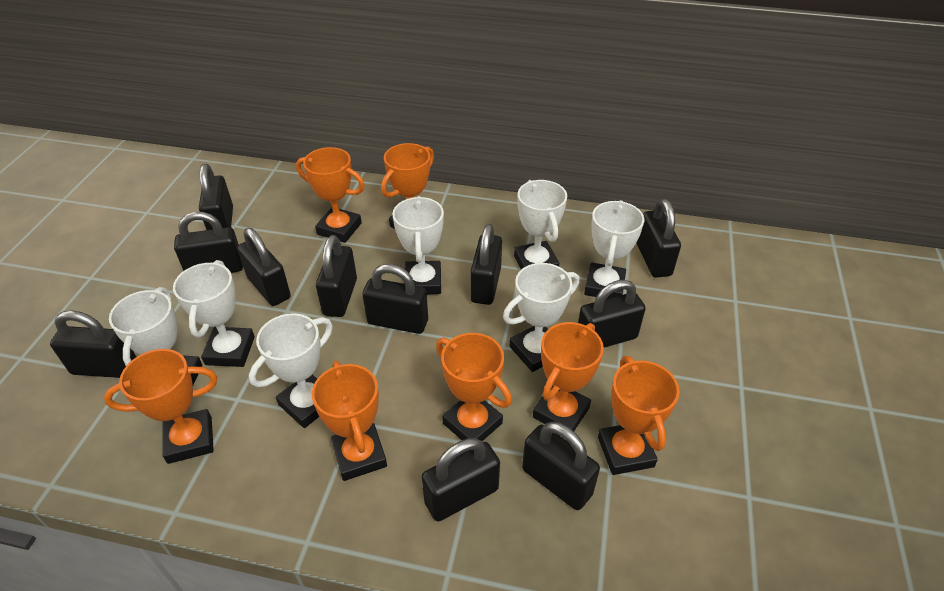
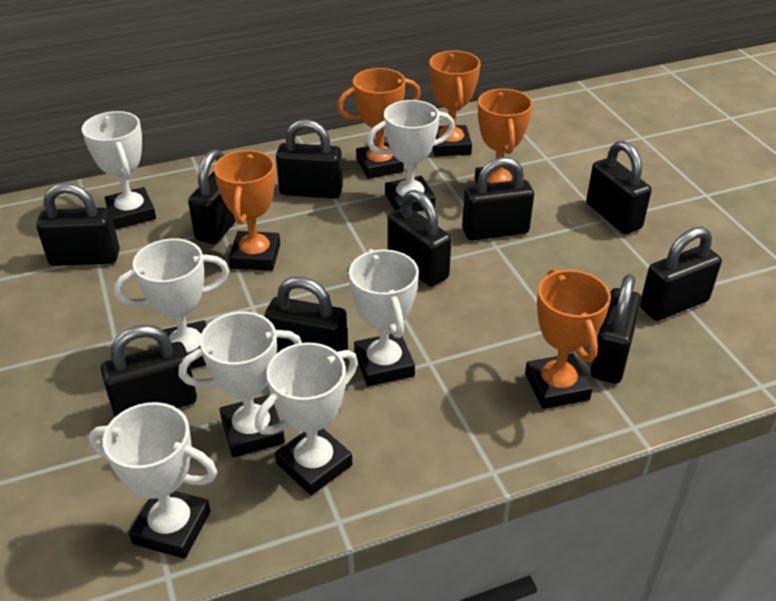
black padlock: 11 -> 10
orange trophy: 7 -> 5

